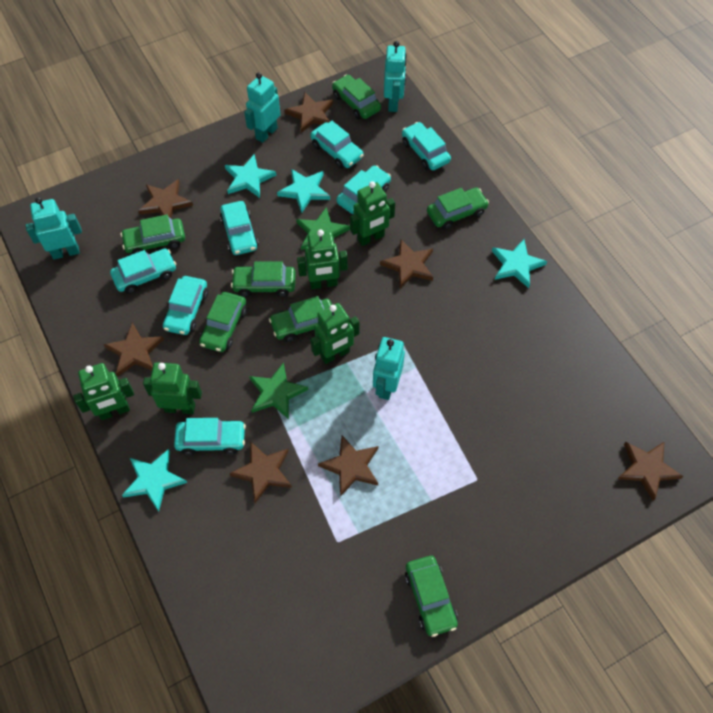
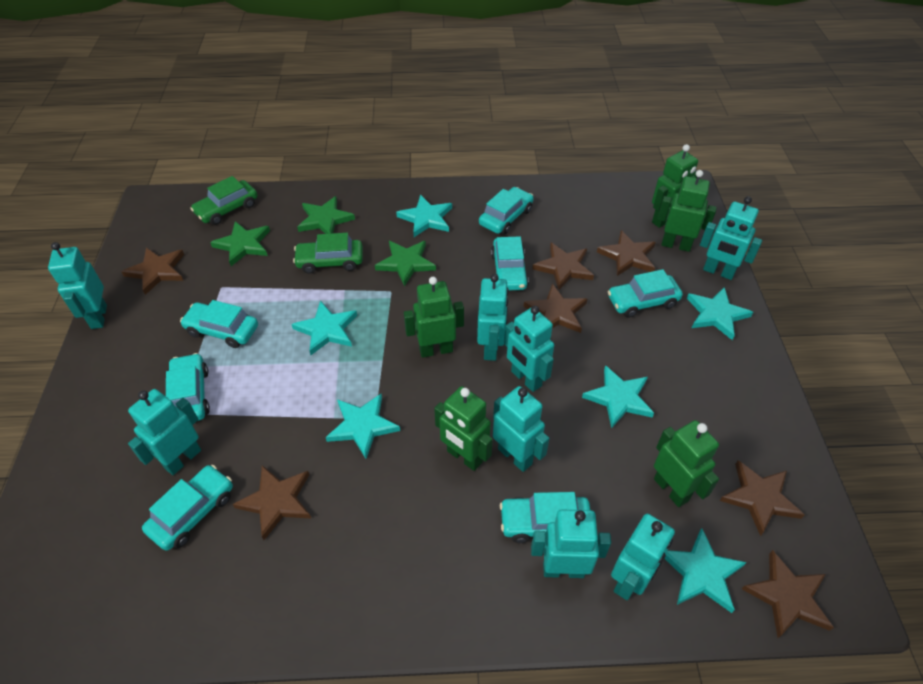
green car: 7 -> 2
green star: 2 -> 3
turquoise robot: 4 -> 8
turquoise star: 4 -> 6

